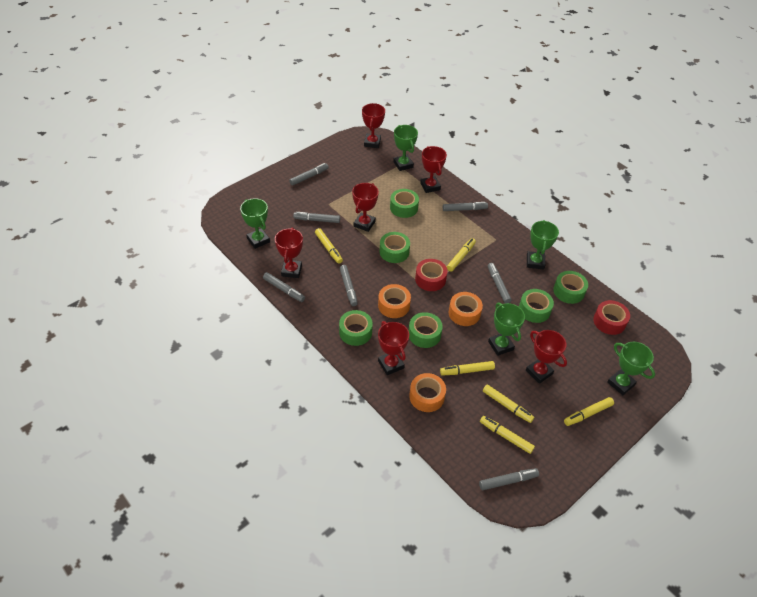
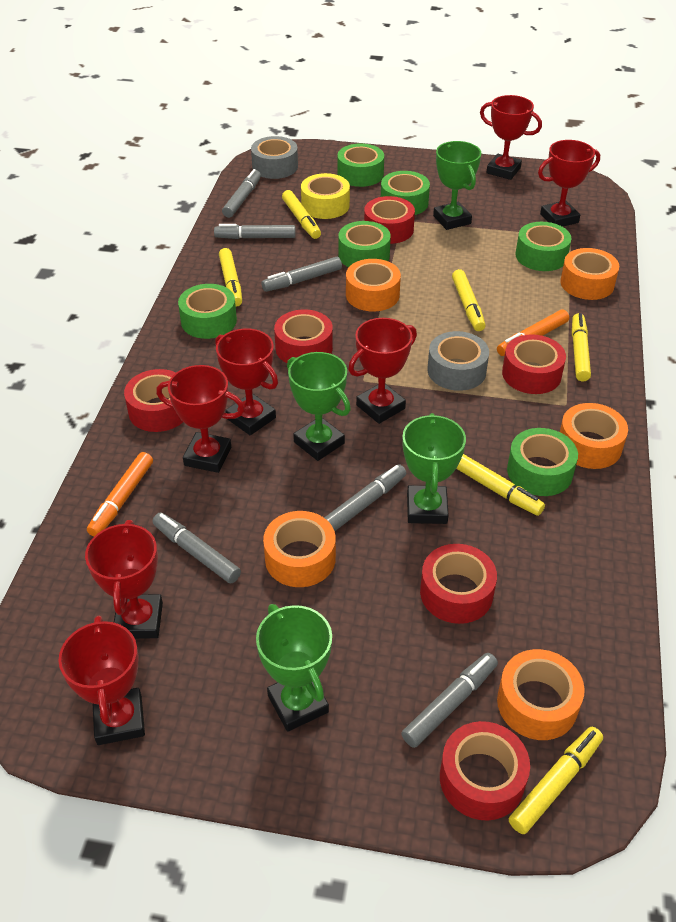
green trophy: 5 -> 4
grey marker: 7 -> 6
grey tape: 0 -> 2
orange marker: 0 -> 2
orange tape: 3 -> 5
red tape: 2 -> 6
red trophy: 6 -> 7
yellow tape: 0 -> 1

